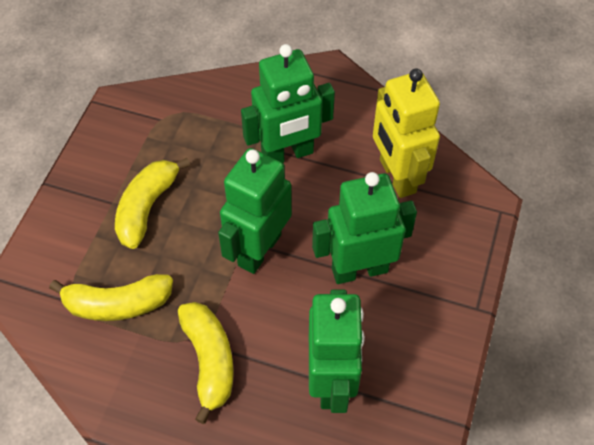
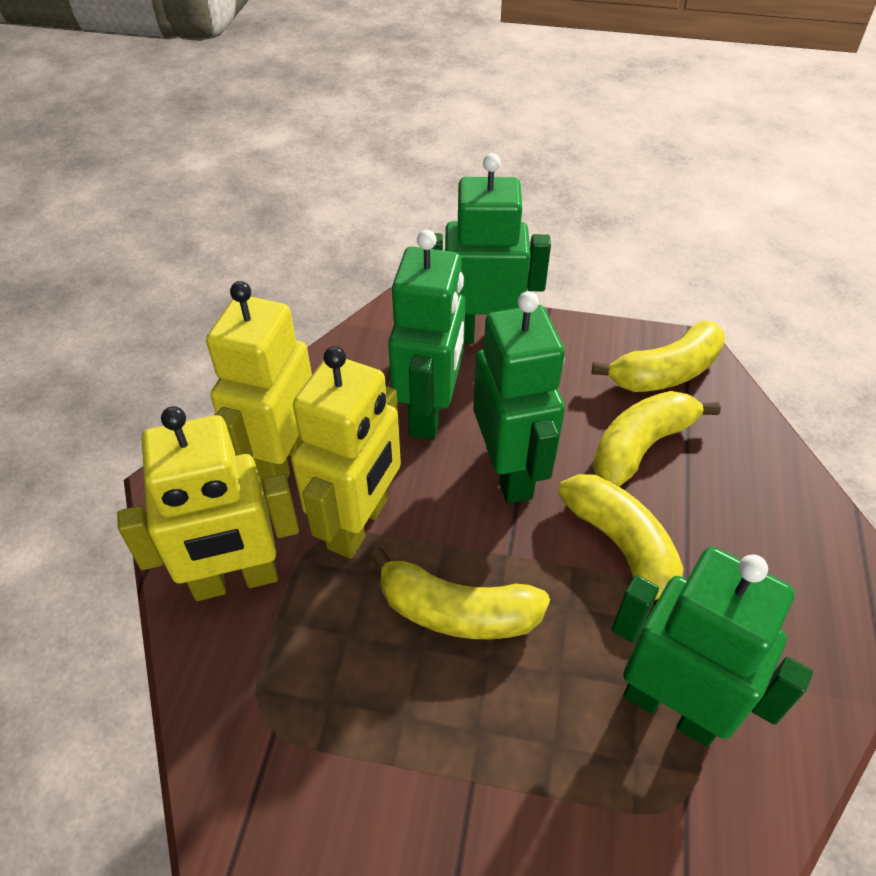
yellow banana: 3 -> 4
yellow robot: 1 -> 3

